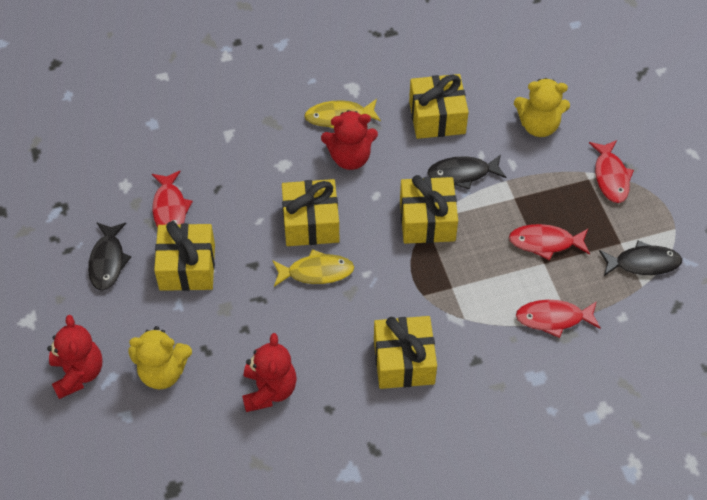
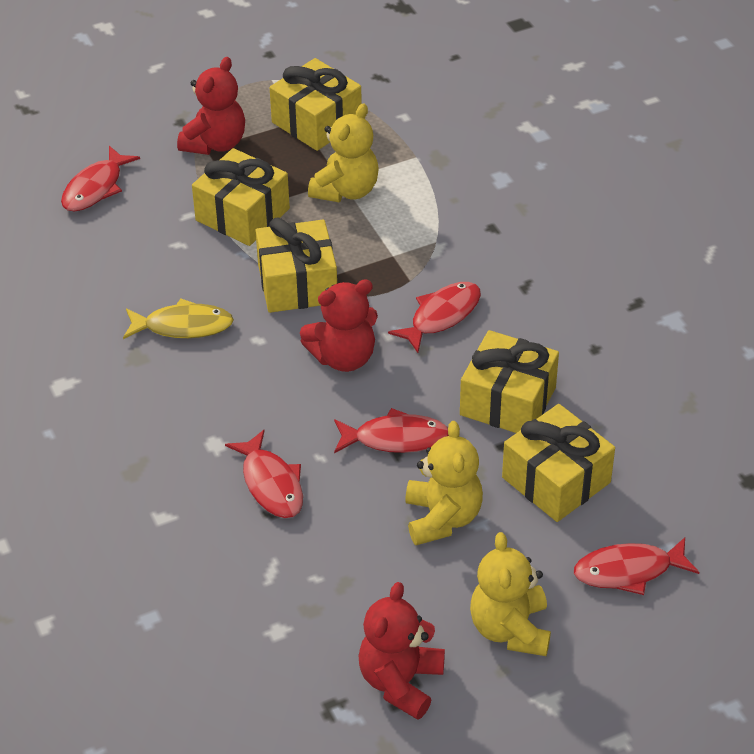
black fish: 3 -> 0
red fish: 4 -> 5
yellow fish: 2 -> 1
yellow teddy bear: 2 -> 3

